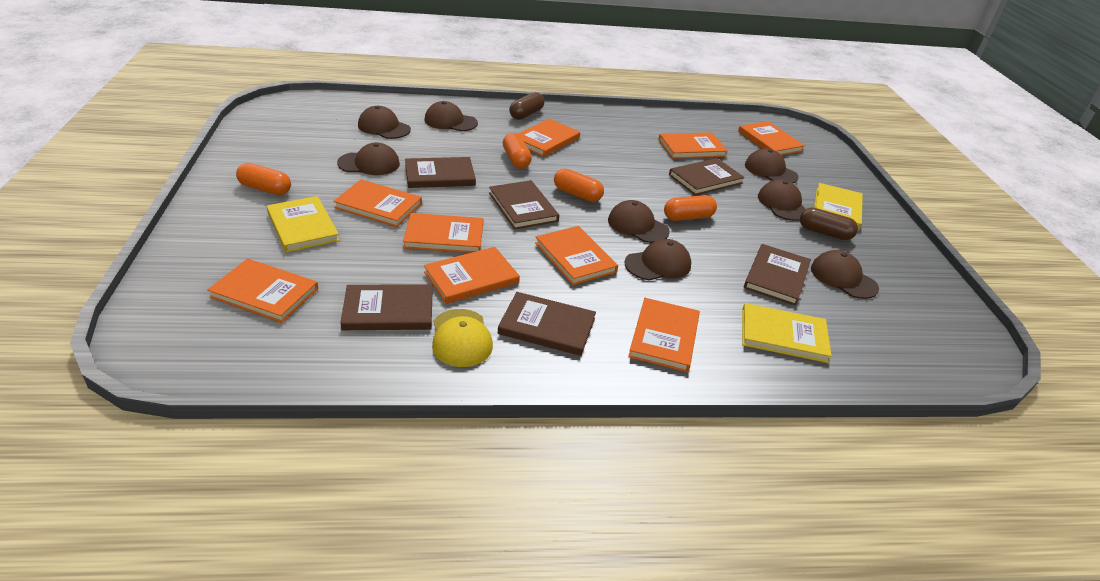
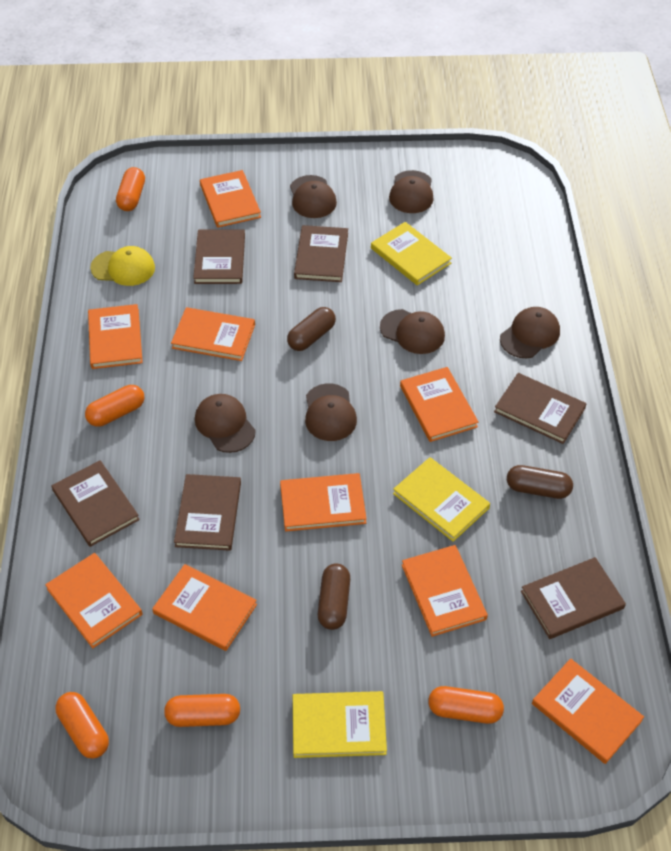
brown cap: 8 -> 6
brown capsule: 2 -> 3
orange capsule: 4 -> 5

